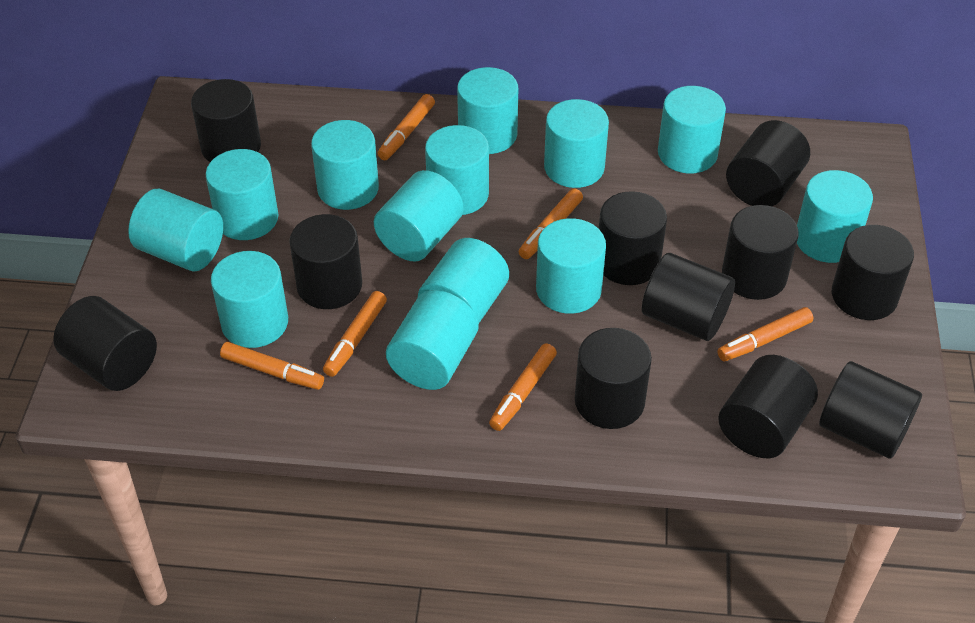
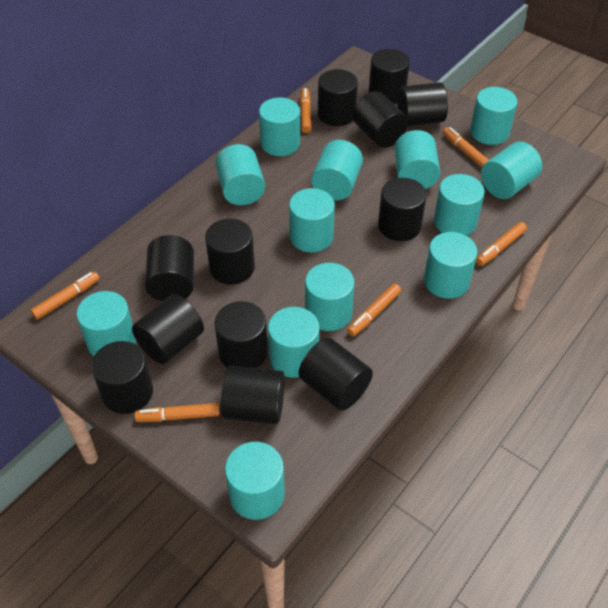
black cylinder: 11 -> 12

